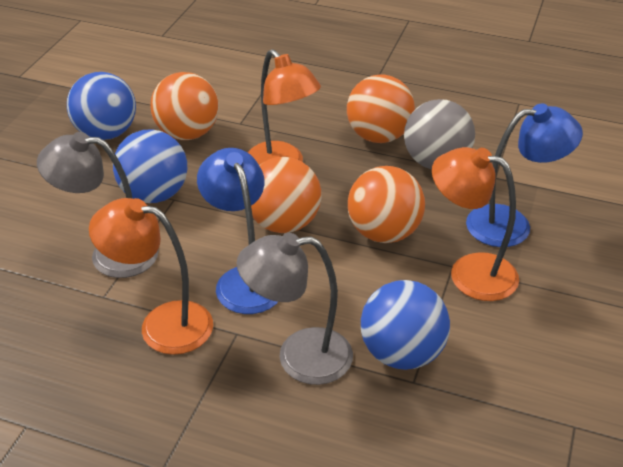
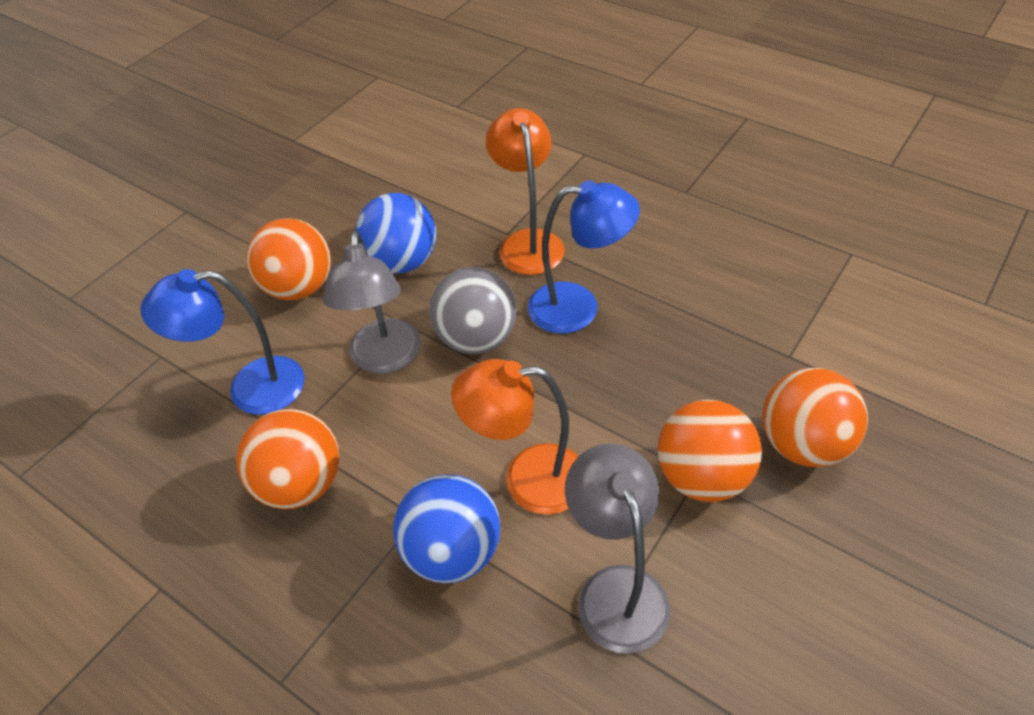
blue ball: 3 -> 2
orange lamp: 3 -> 2

